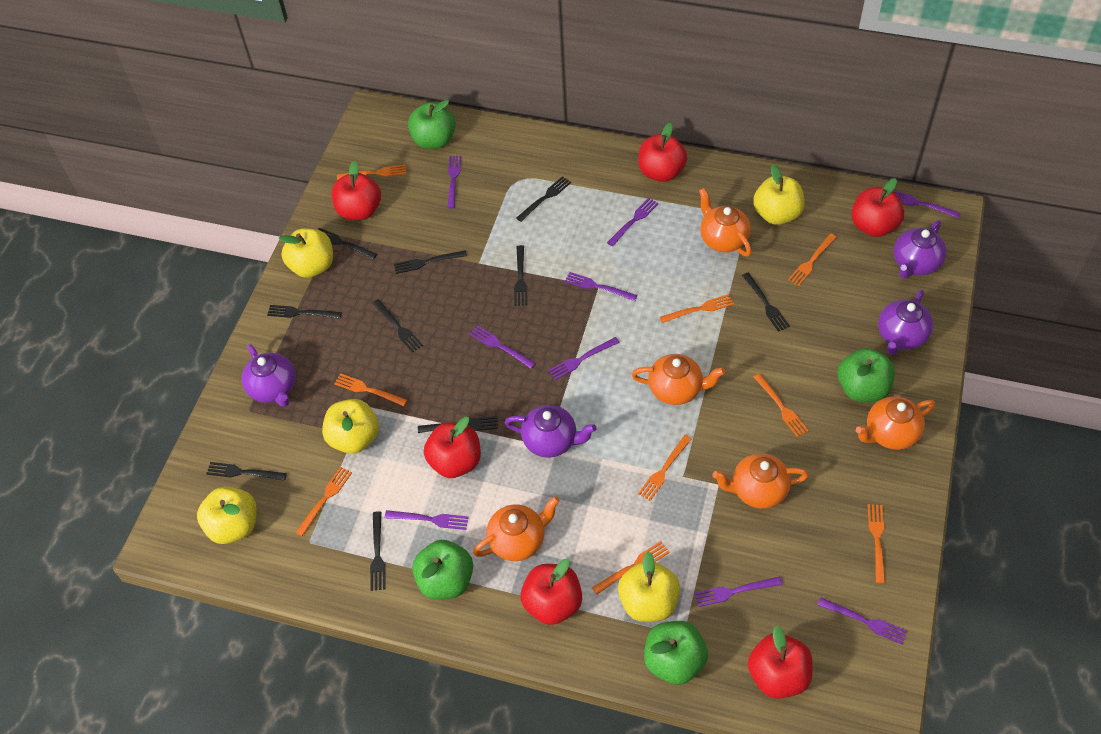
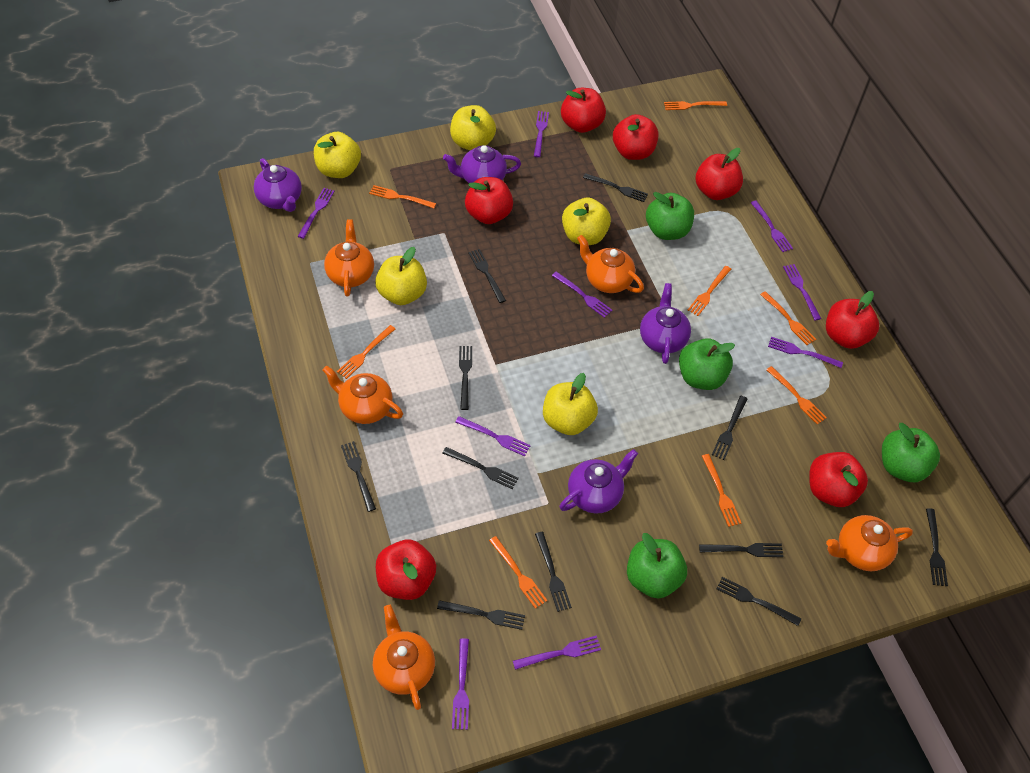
black fork: 10 -> 11
orange fork: 9 -> 8
red apple: 6 -> 7

